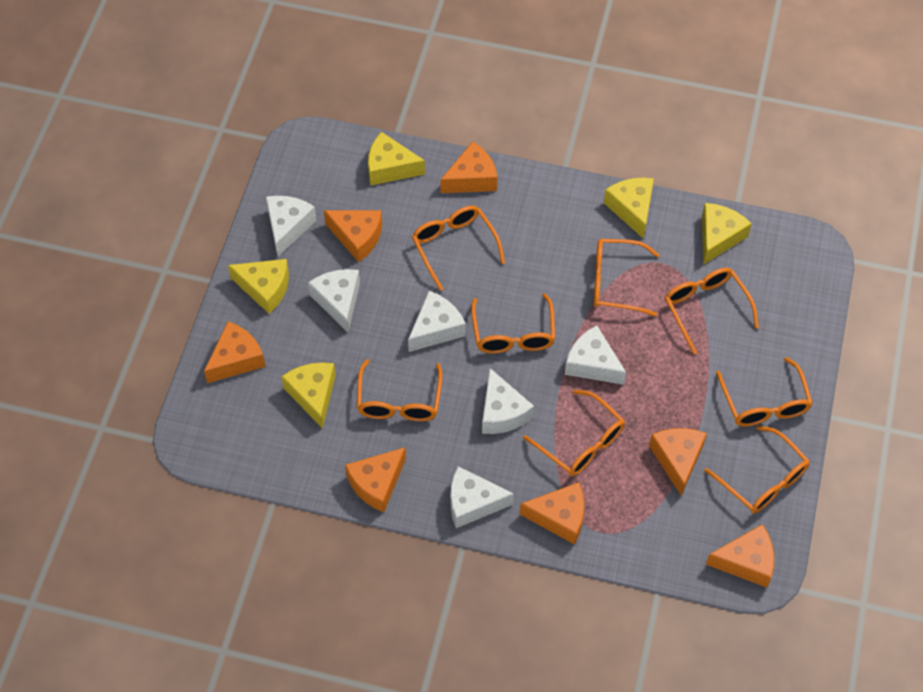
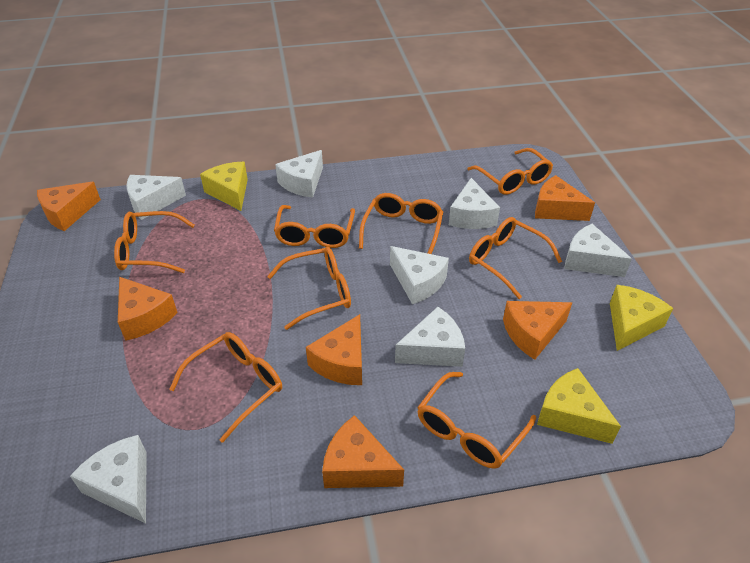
orange cheese: 7 -> 6
white cheese: 6 -> 7
yellow cheese: 5 -> 3

